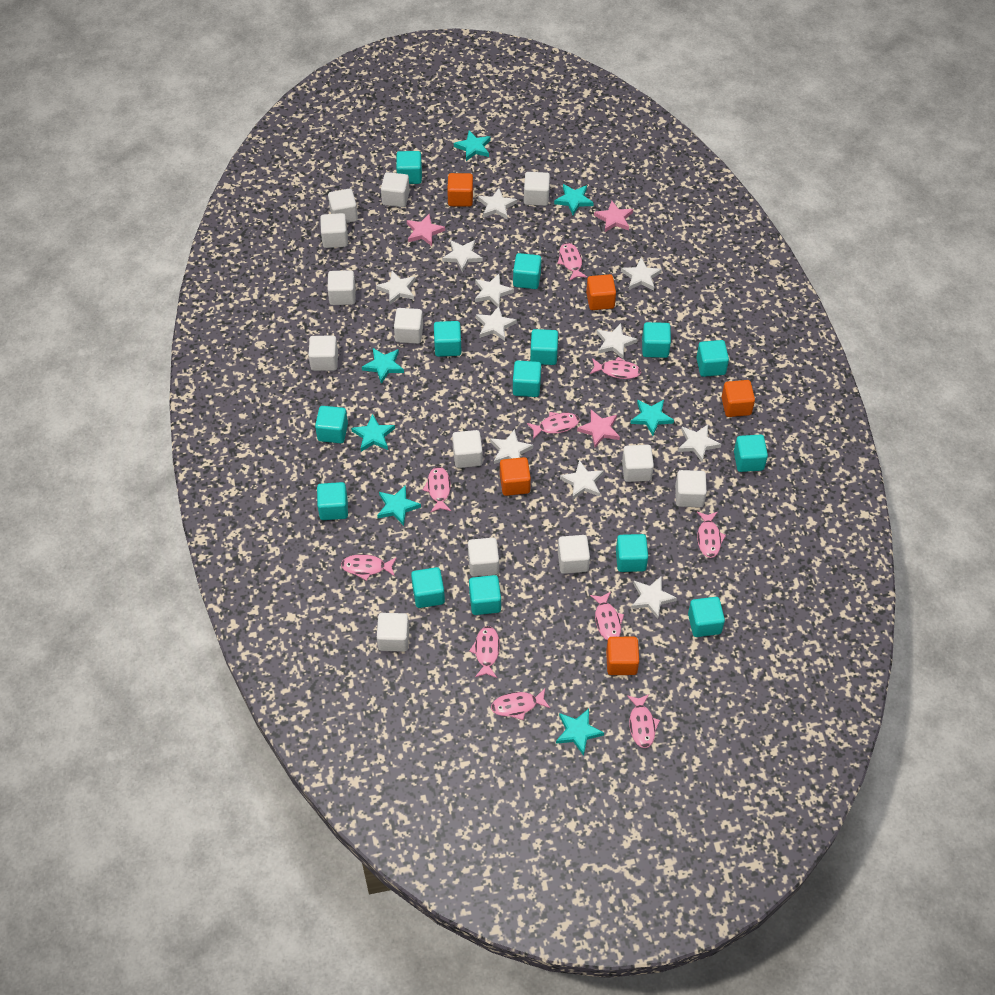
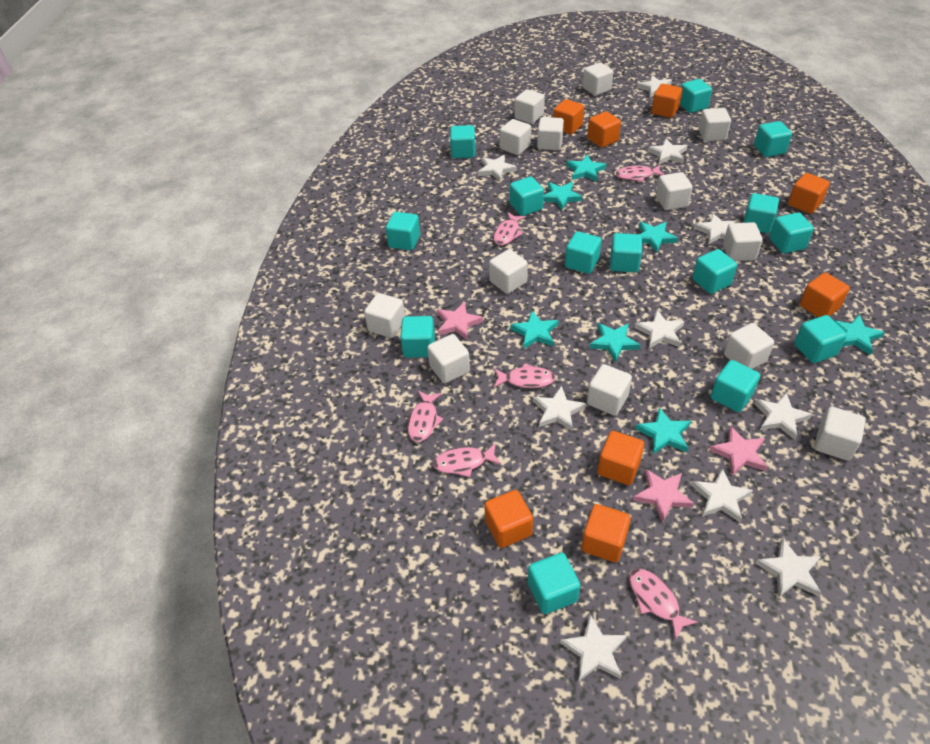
orange cube: 5 -> 8
pink fish: 10 -> 6
white star: 11 -> 10

